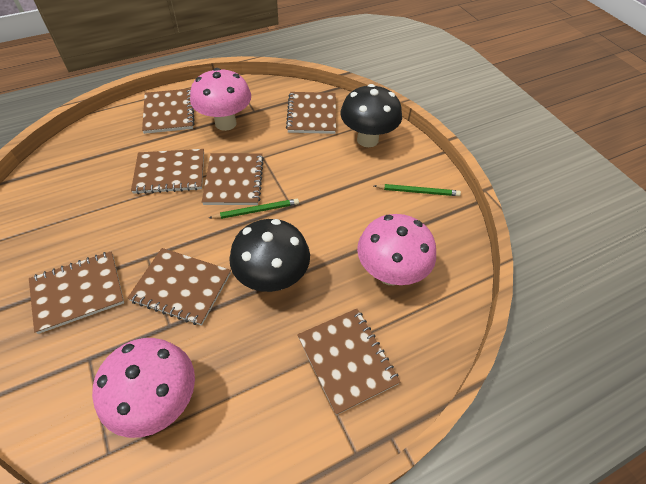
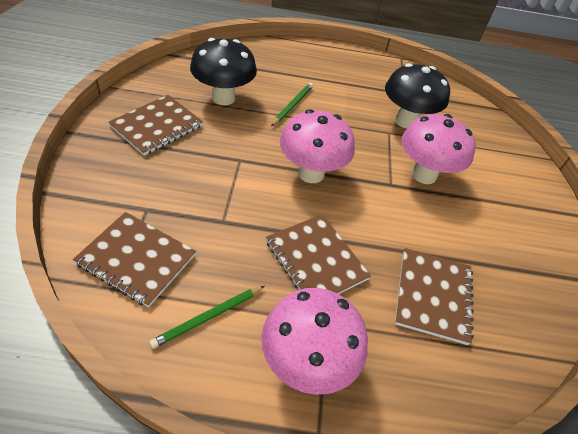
brown notebook: 7 -> 4

